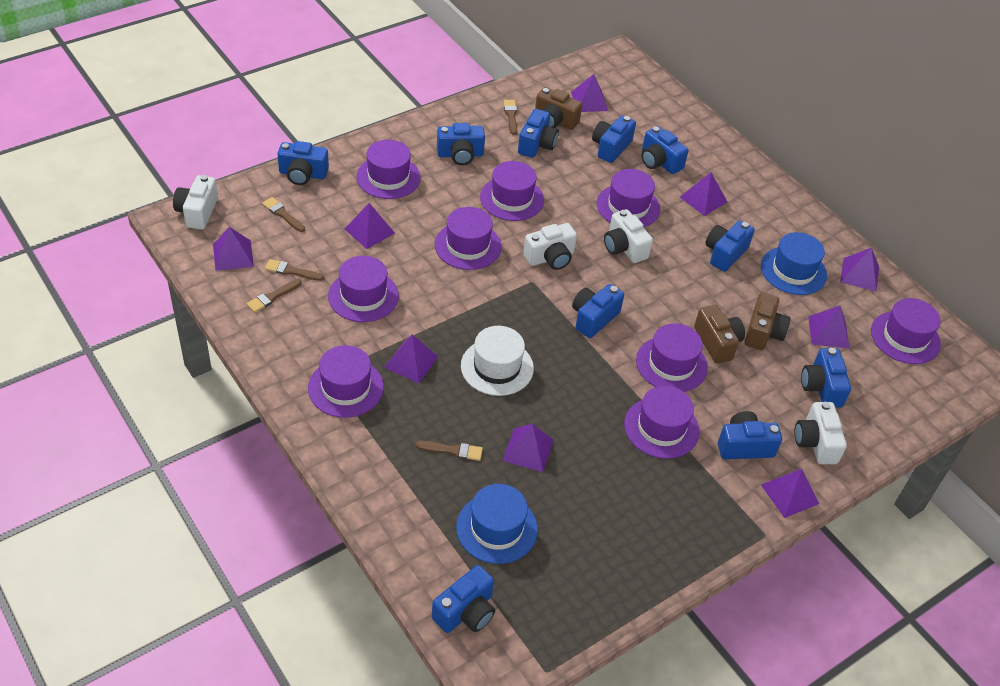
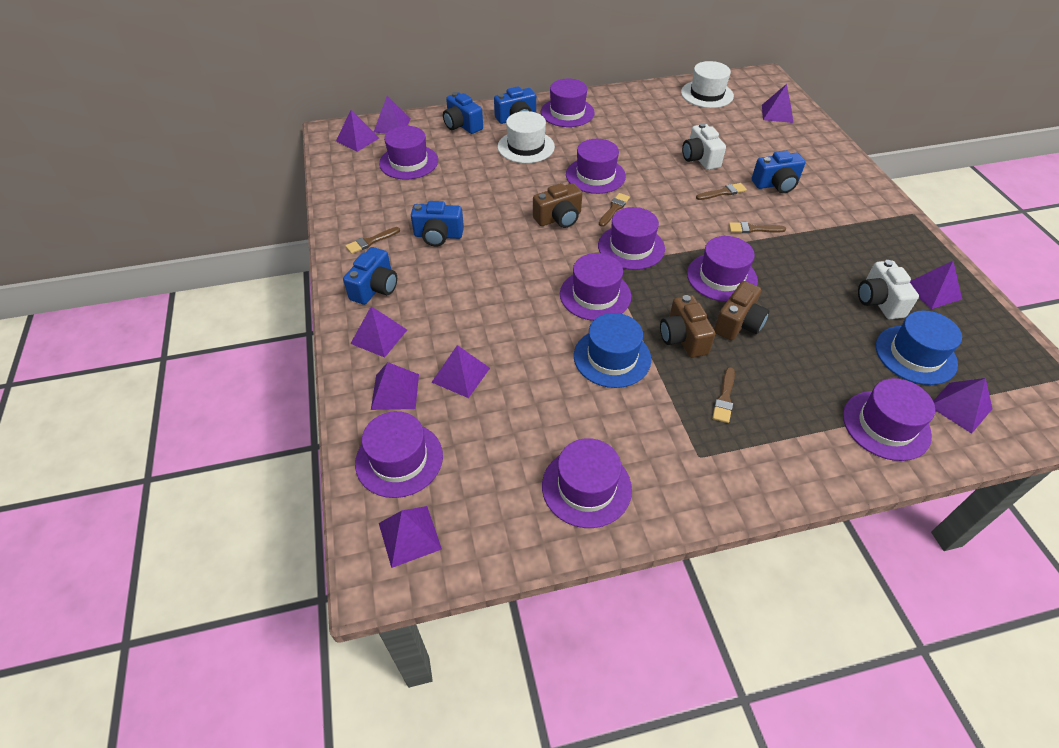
blue camera: 10 -> 5
white camera: 4 -> 2
white hat: 1 -> 2

